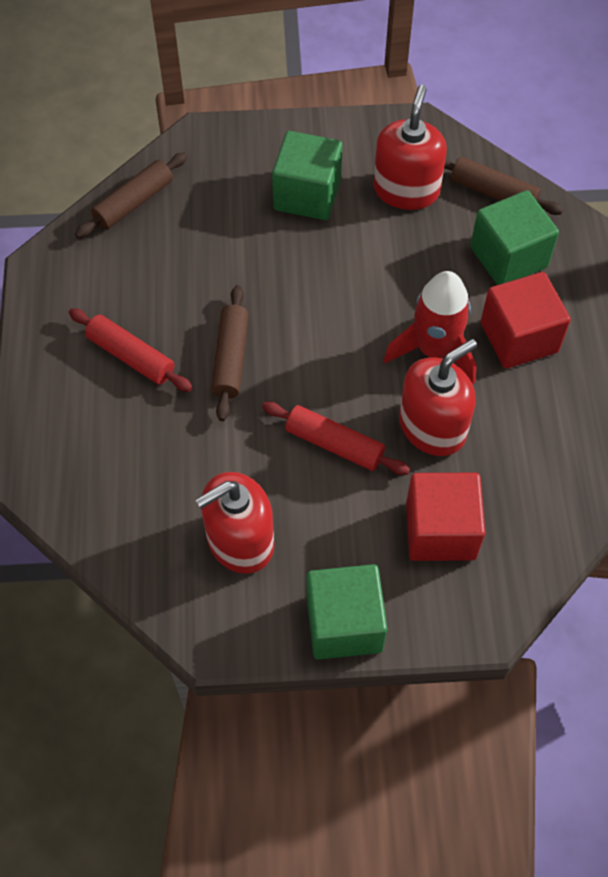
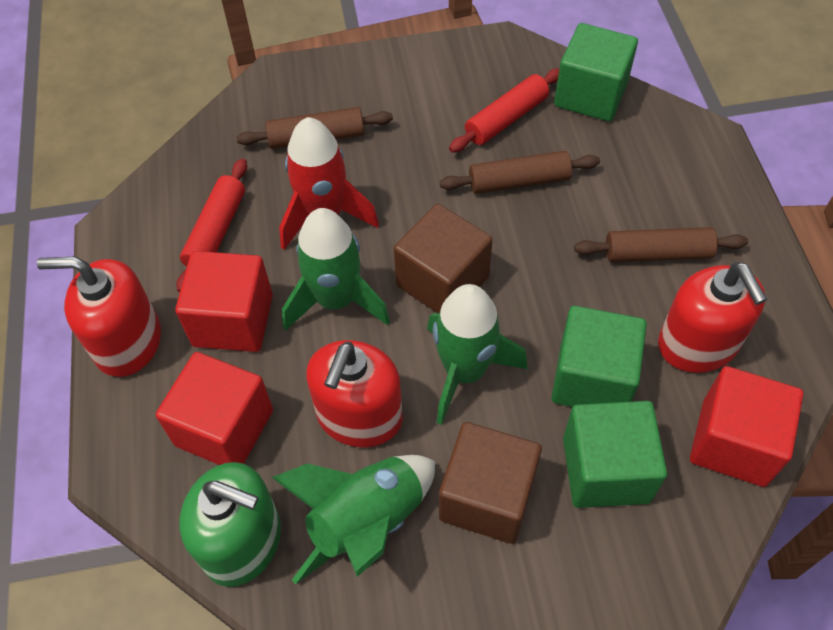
brown cube: 0 -> 2
green rocket: 0 -> 3
green soap dispenser: 0 -> 1
red cube: 2 -> 3

